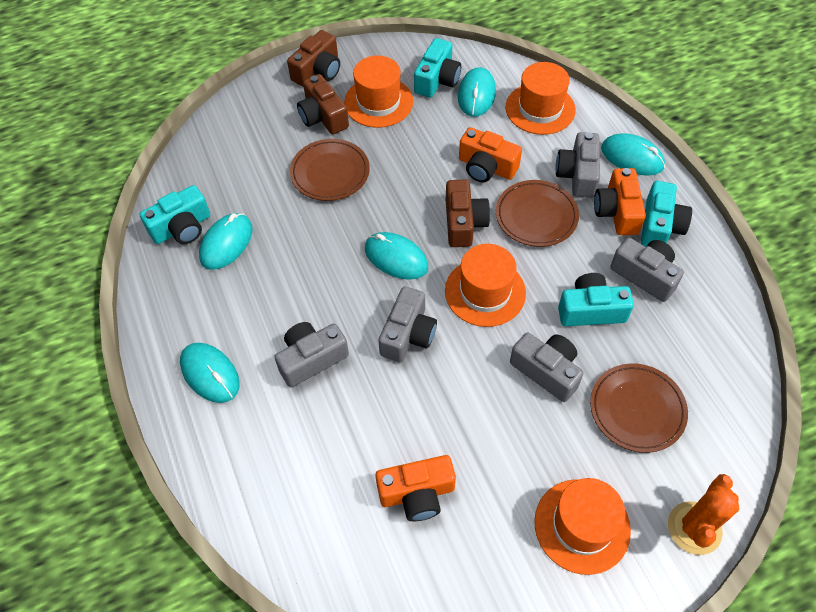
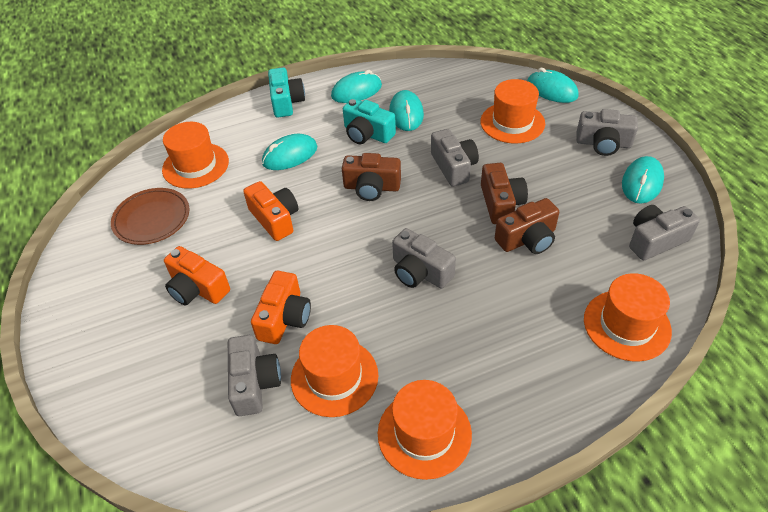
brown plate: 3 -> 1
orange cactus: 1 -> 0
orange hat: 4 -> 5
turquoise camera: 4 -> 2

